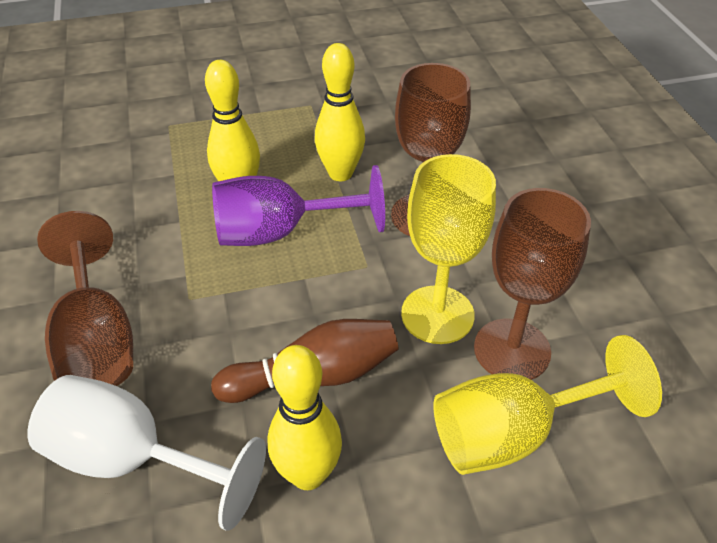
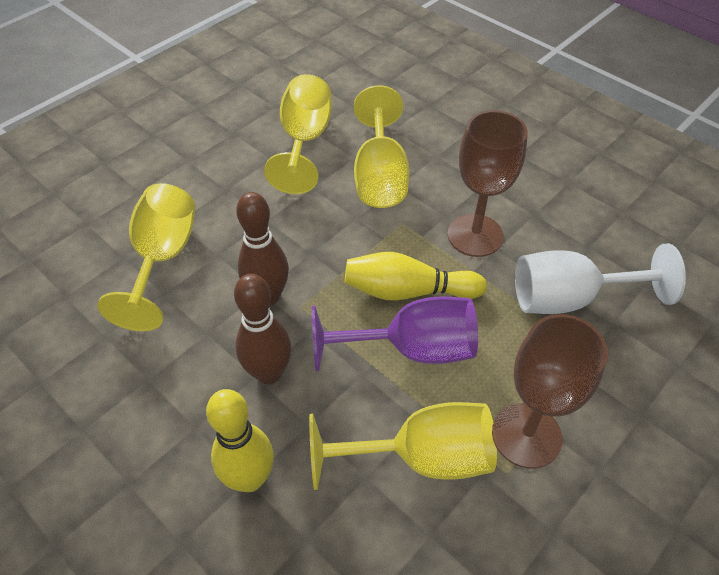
brown bowling pin: 1 -> 2
brown goblet: 3 -> 2
yellow bowling pin: 3 -> 2
yellow goblet: 2 -> 4

